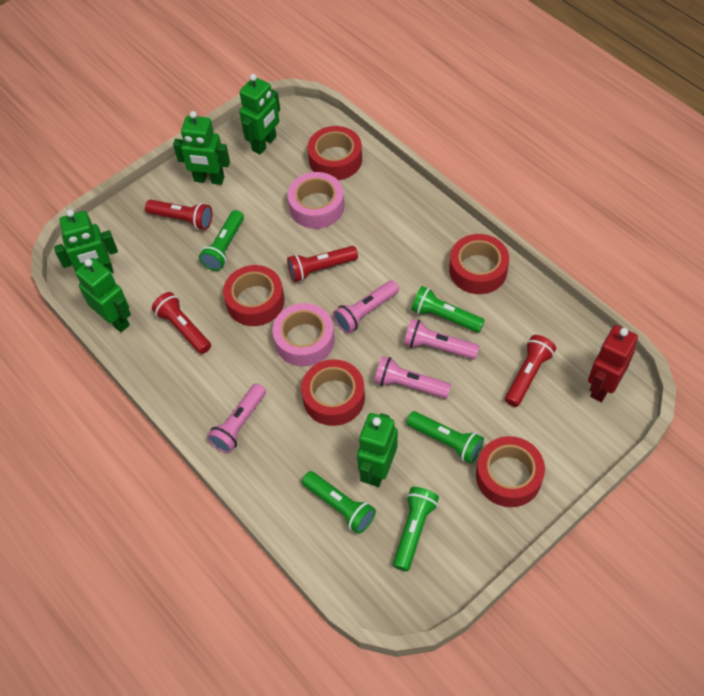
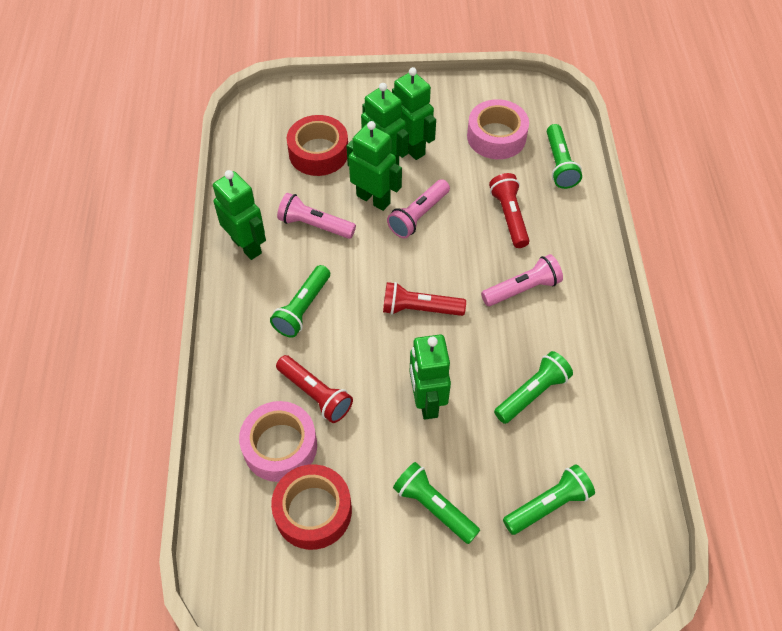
pink flashlight: 4 -> 3
red flashlight: 4 -> 3
red robot: 1 -> 0
red tape: 5 -> 2

